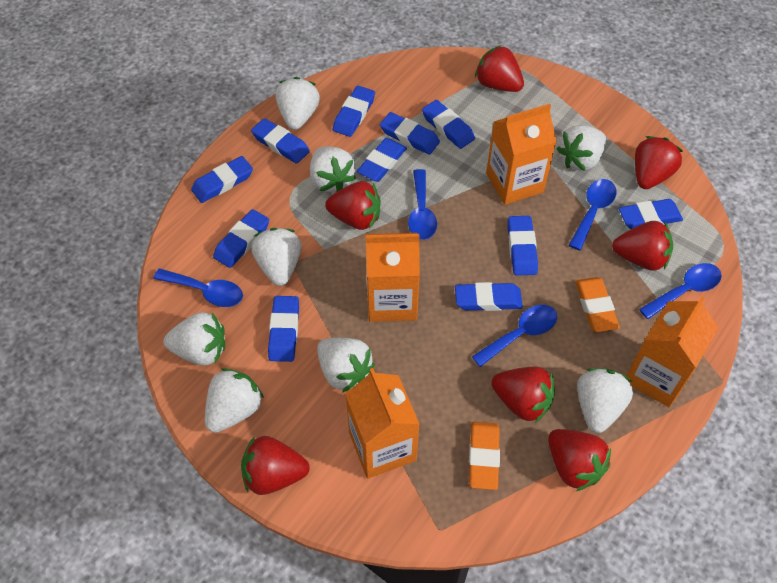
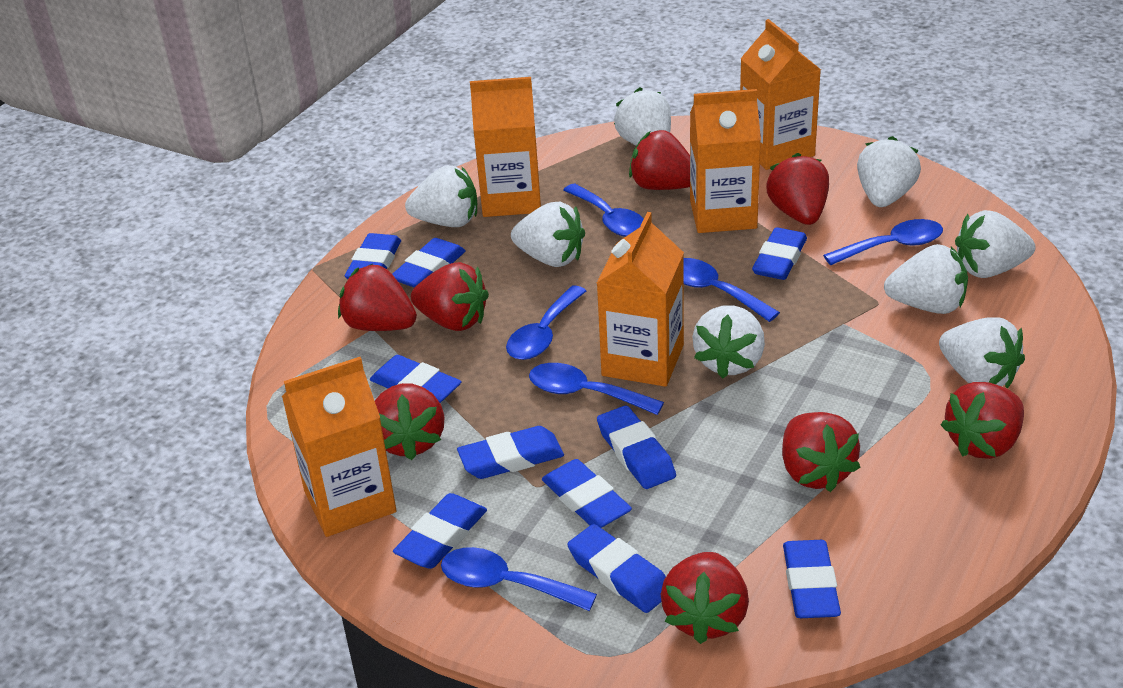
blue eraser: 11 -> 10
blue spoon: 5 -> 6
orange carton: 4 -> 5
orange eraser: 2 -> 0
red strawberry: 7 -> 8

